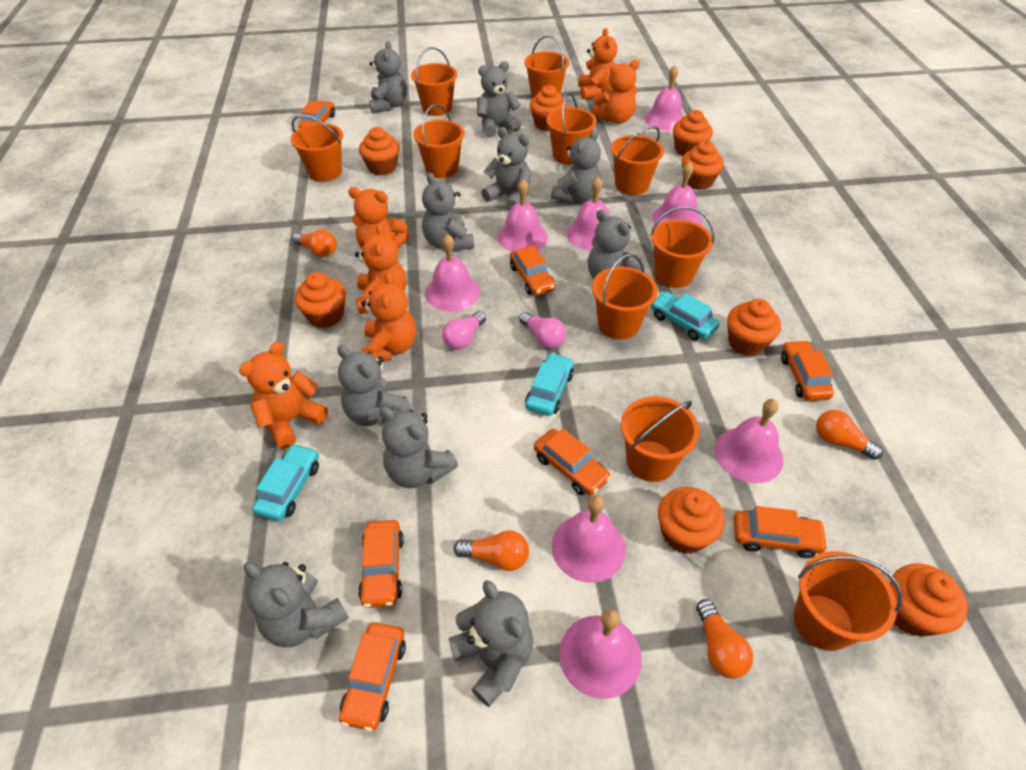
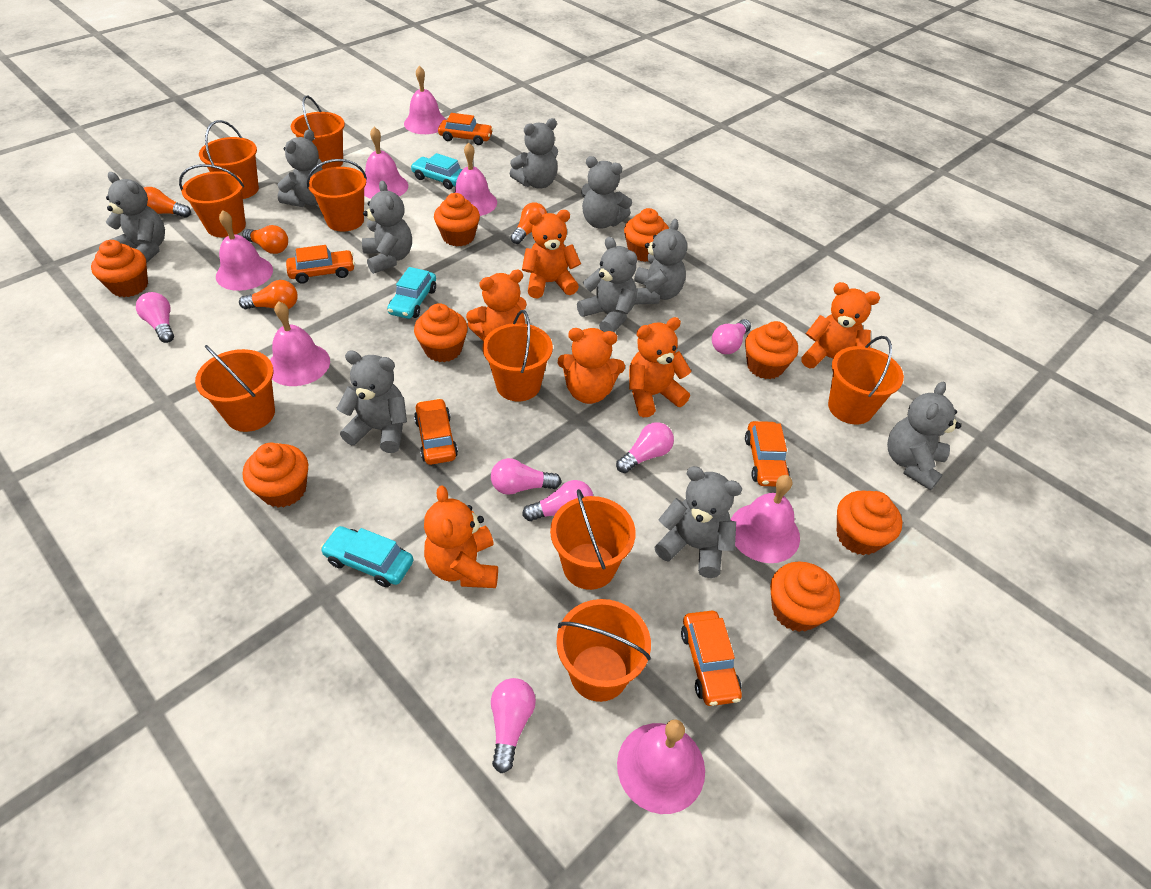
orange bucket: 10 -> 9
orange car: 7 -> 5
pink bell: 8 -> 7
pink light bulb: 2 -> 6

